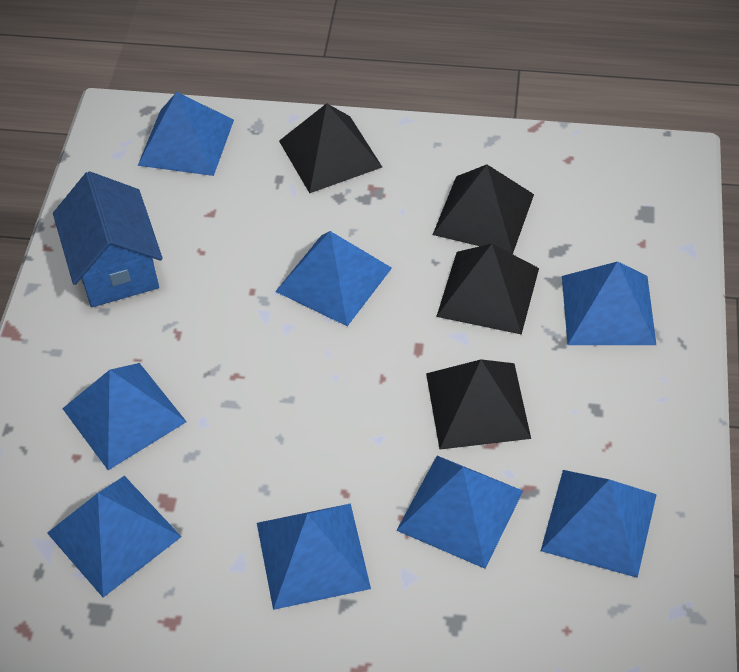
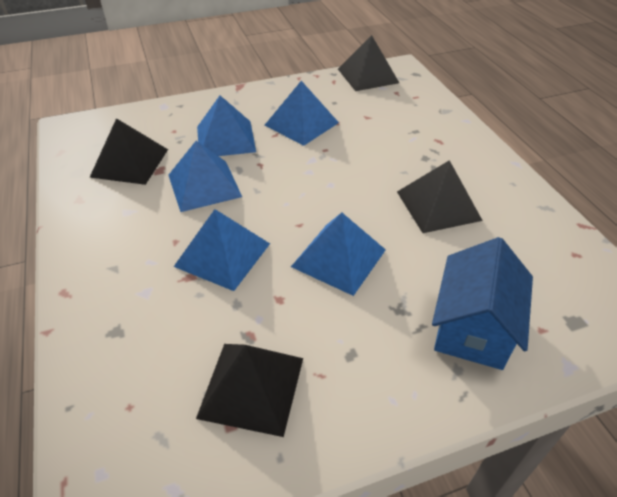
blue pyramid: 8 -> 5

